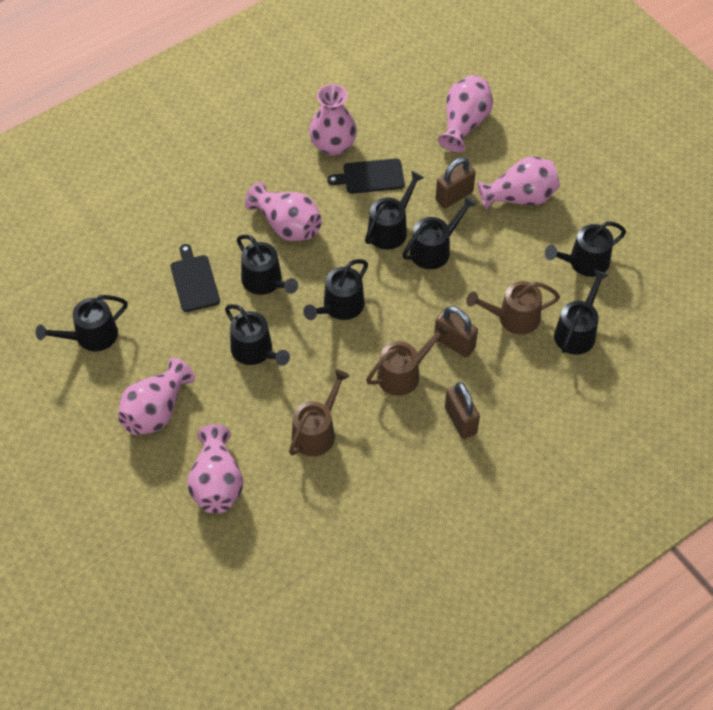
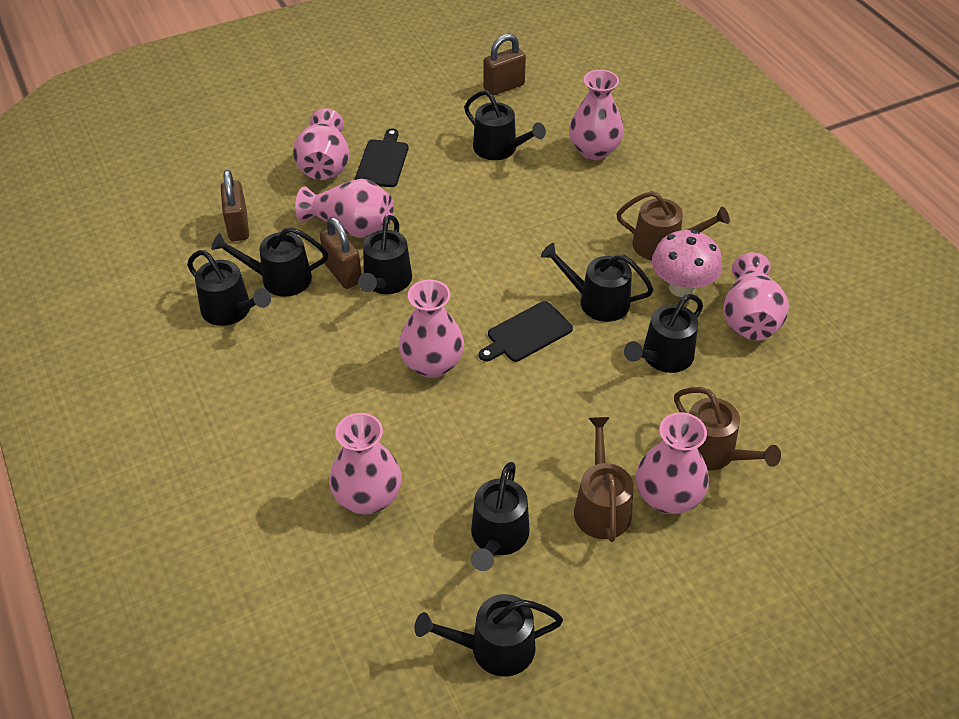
pink mushroom: 0 -> 1
pink vase: 6 -> 7

